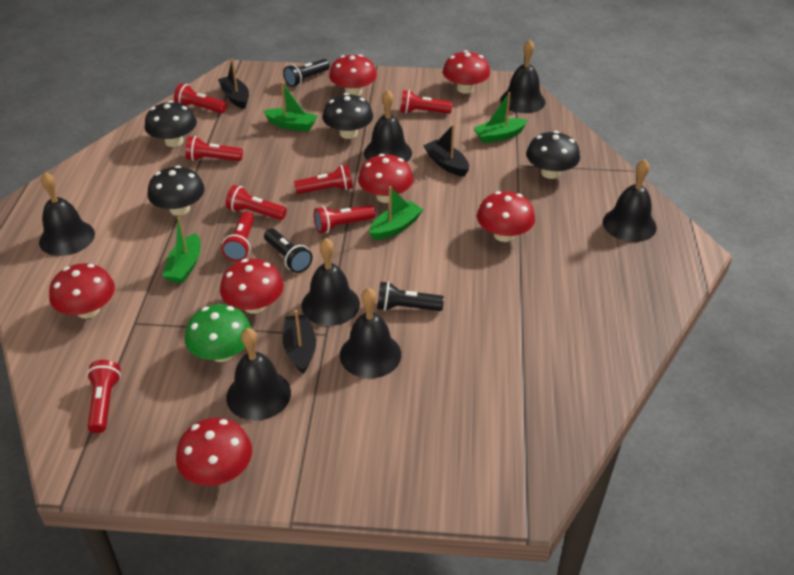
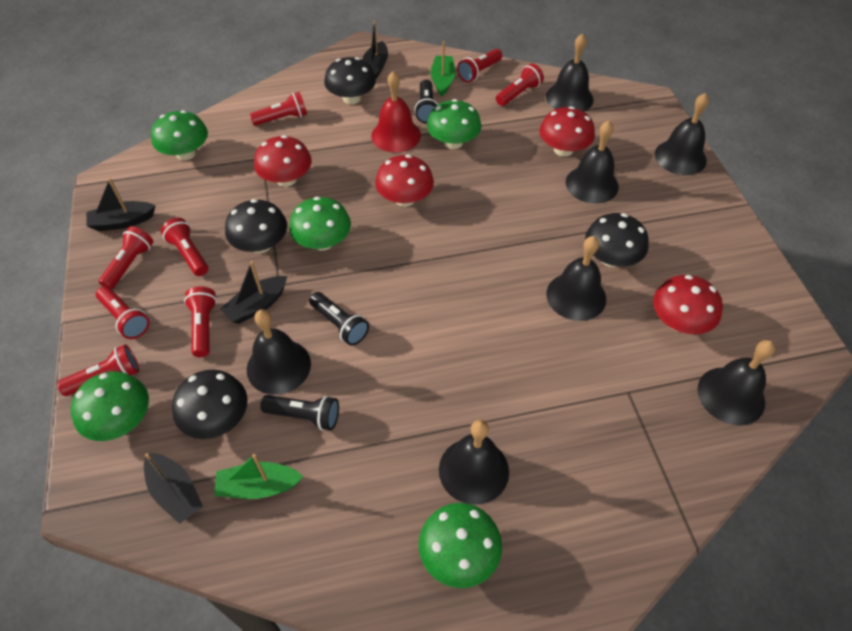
black boat: 3 -> 4
green boat: 4 -> 2
green mushroom: 1 -> 5
red bell: 0 -> 1
red mushroom: 7 -> 4

